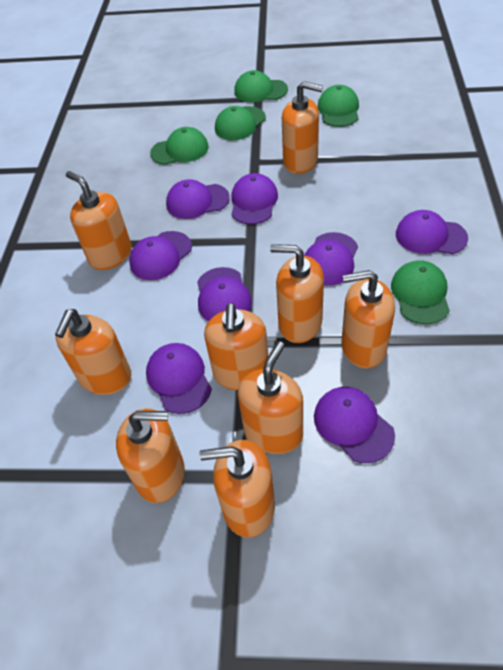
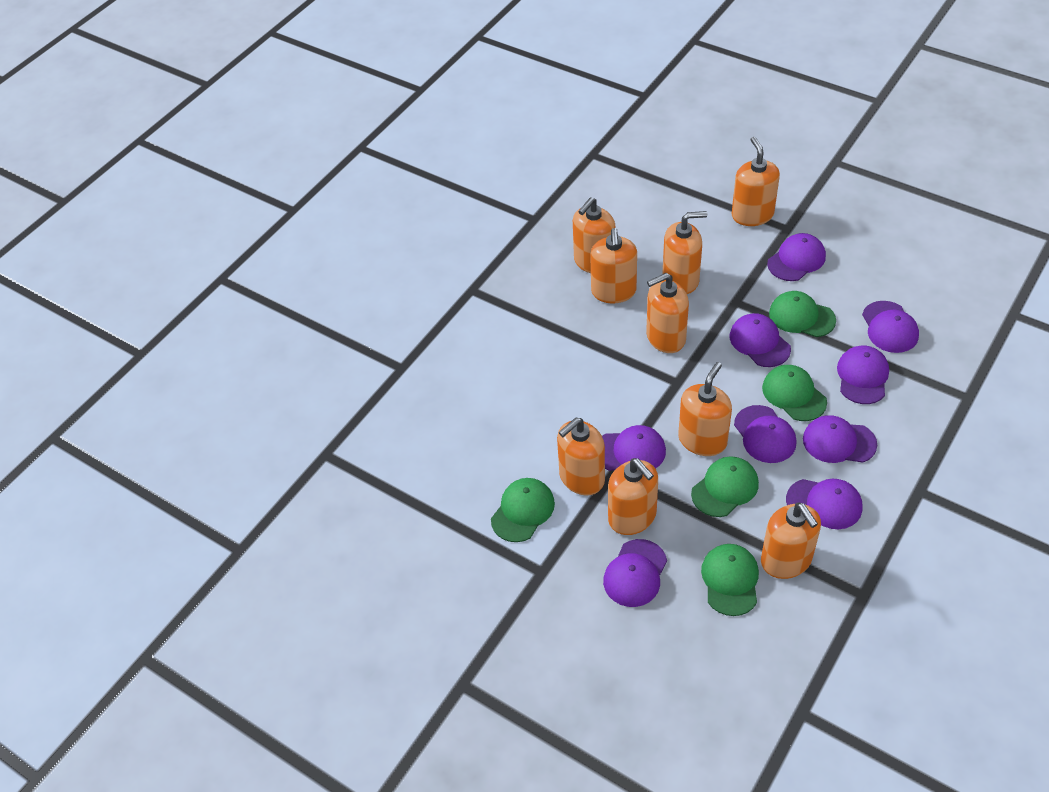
purple cap: 8 -> 9

